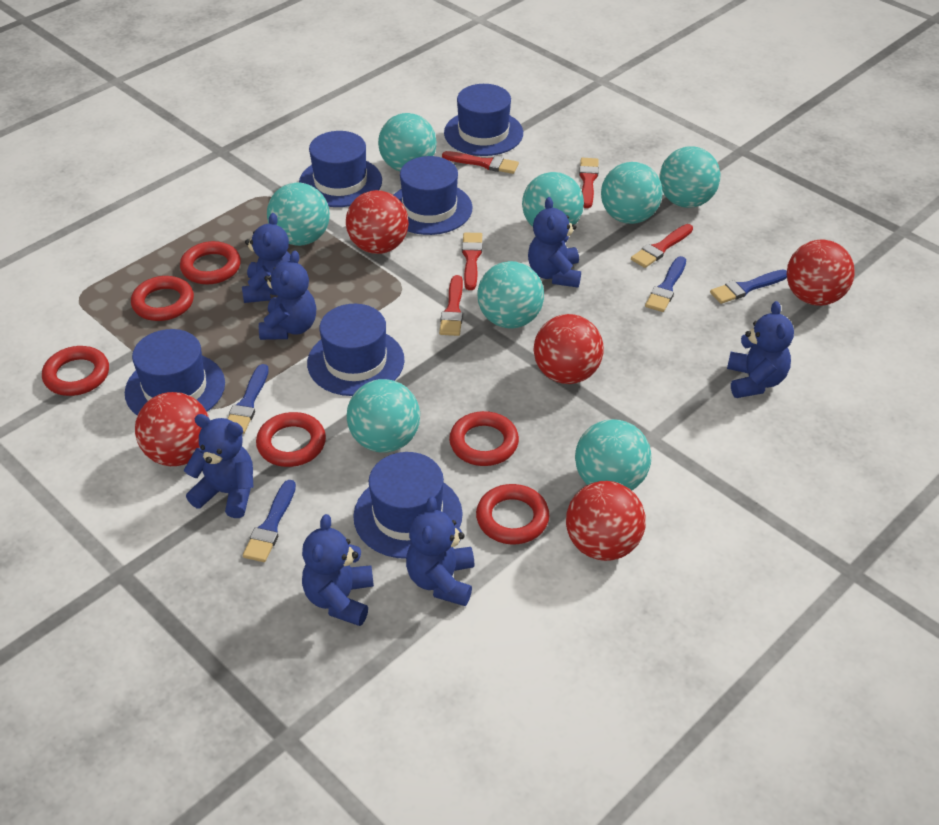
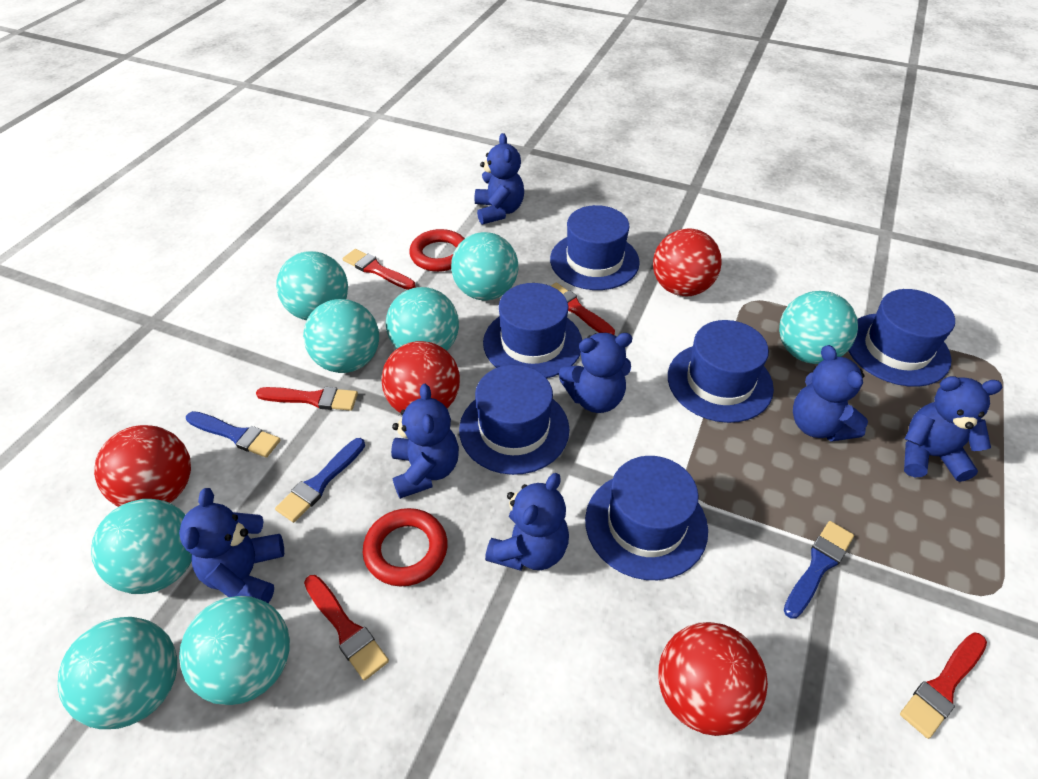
blue brush: 4 -> 3
red ball: 5 -> 4
red ring: 6 -> 2

